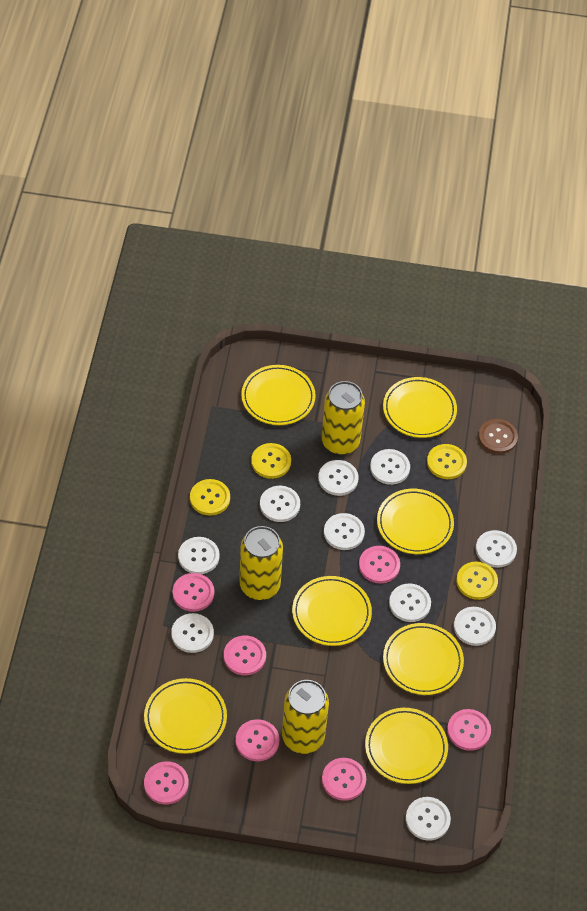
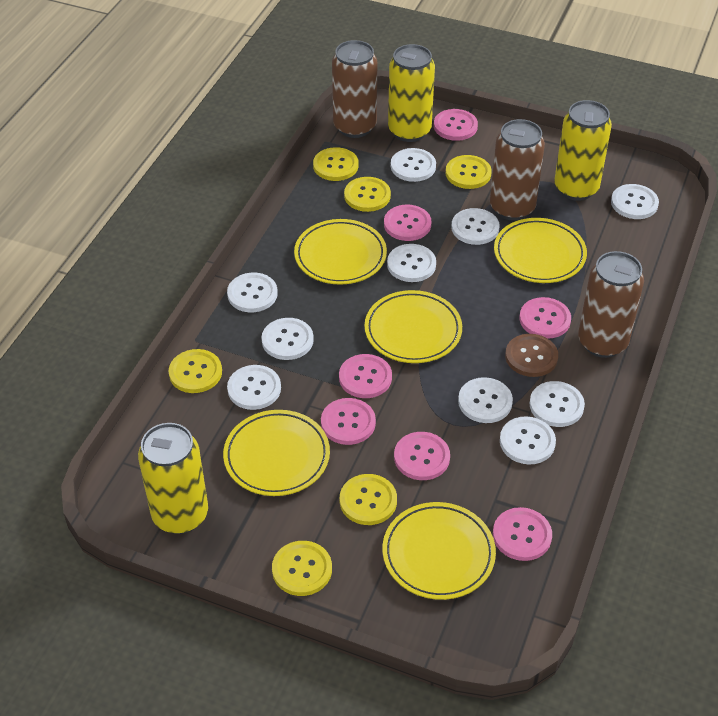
brown can: 0 -> 3
yellow button: 4 -> 6
yellow plate: 7 -> 5

